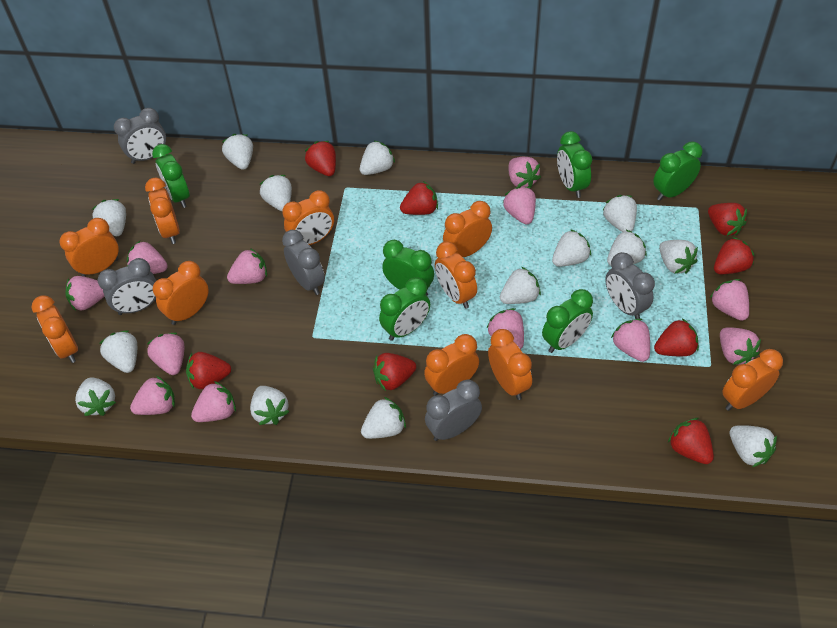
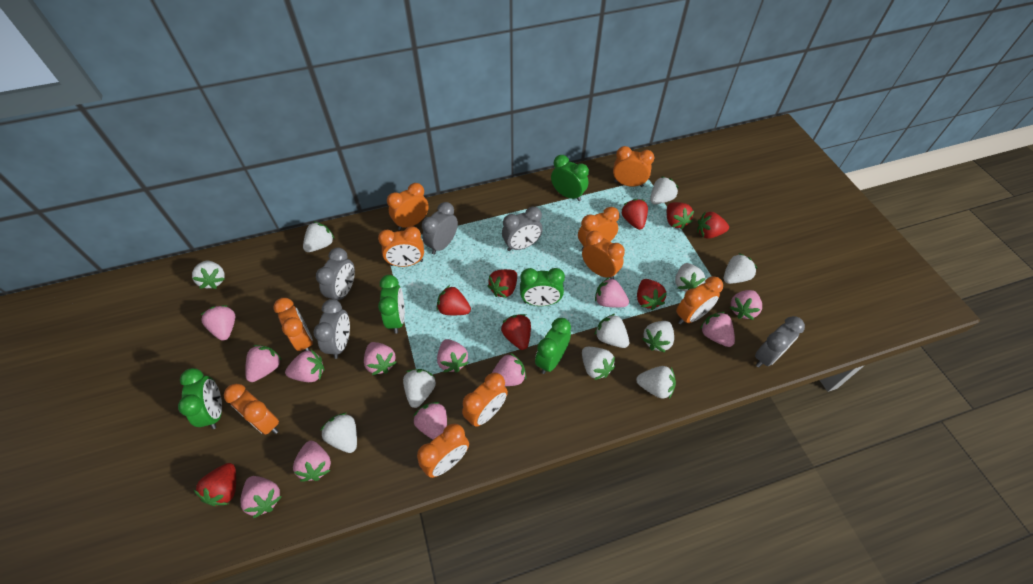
green clock: 6 -> 5
white strawberry: 14 -> 11

